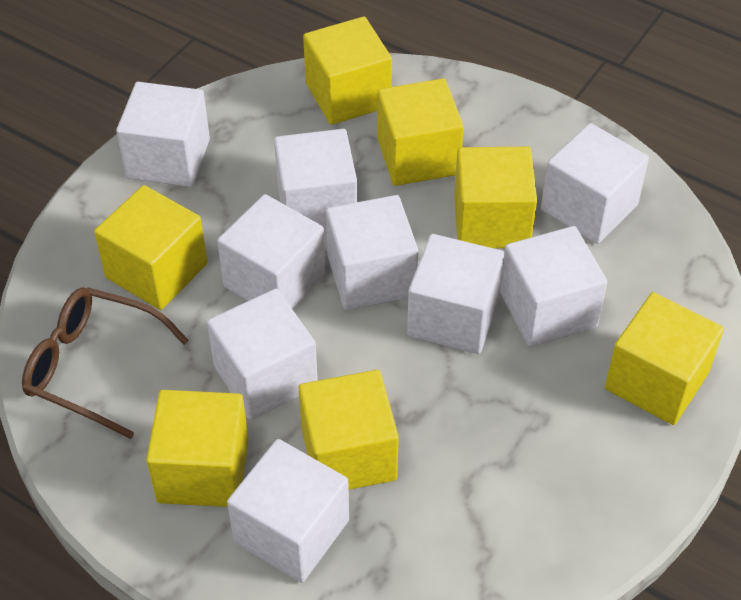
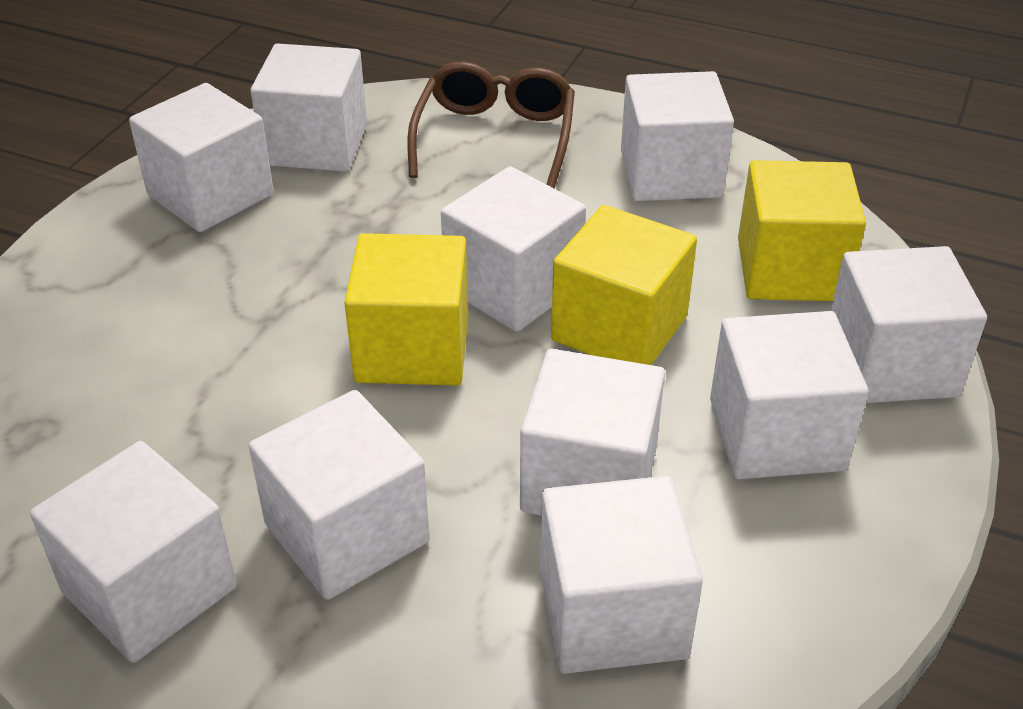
white cube: 9 -> 10
yellow cube: 7 -> 3

